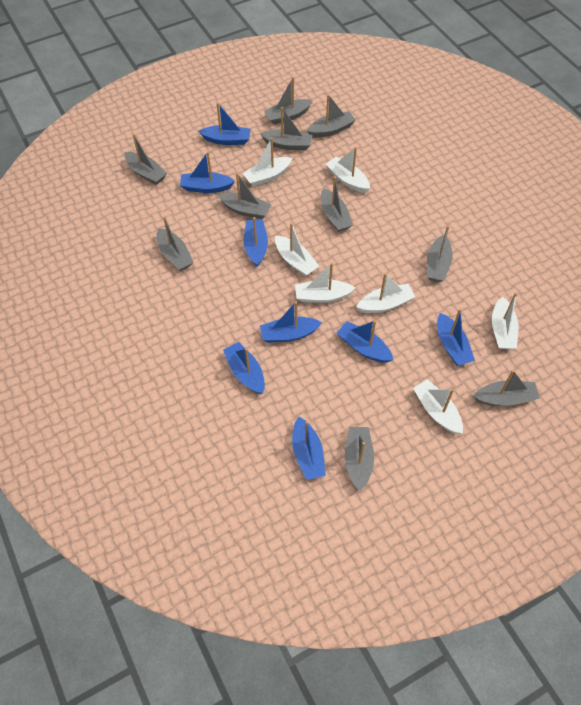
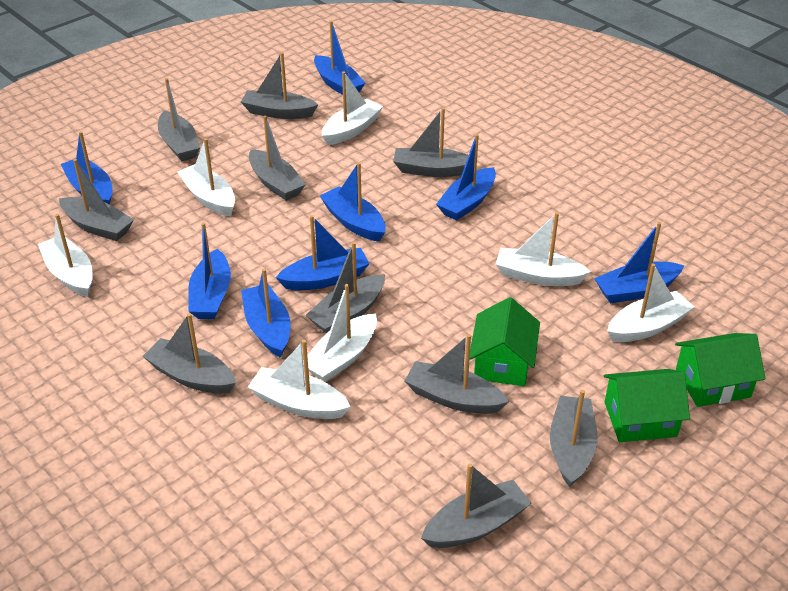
green house: 0 -> 3

